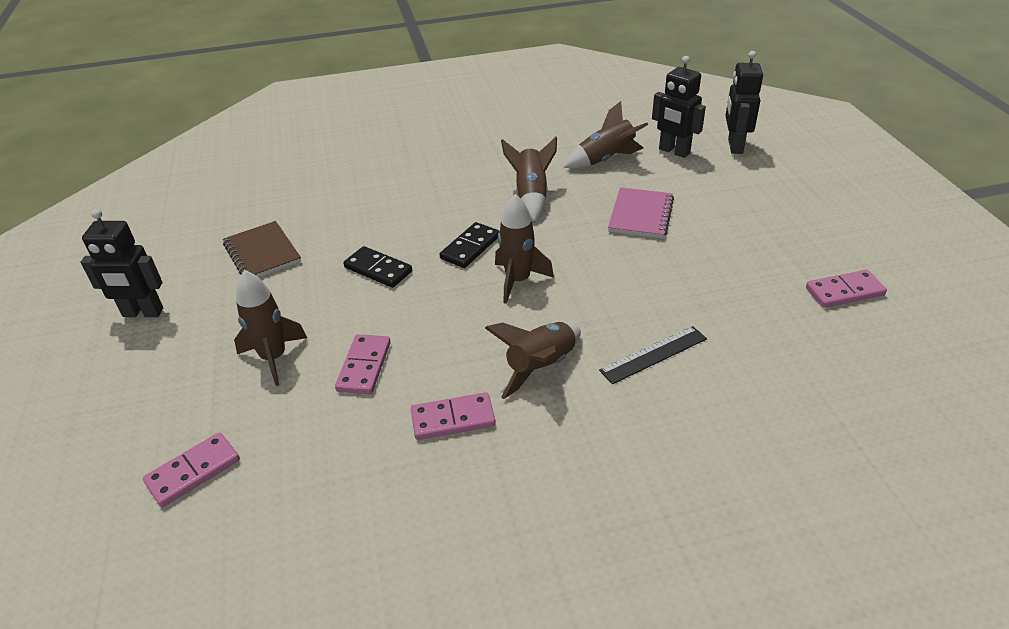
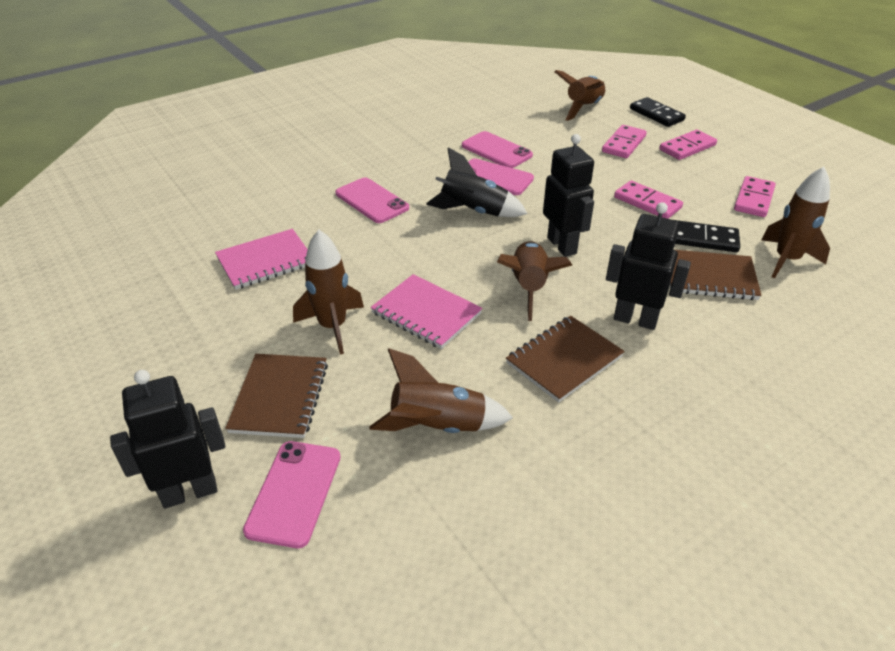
black rocket: 0 -> 1
black ruler: 1 -> 0
brown notebook: 1 -> 3
pink notebook: 1 -> 2
pink phone: 0 -> 4

